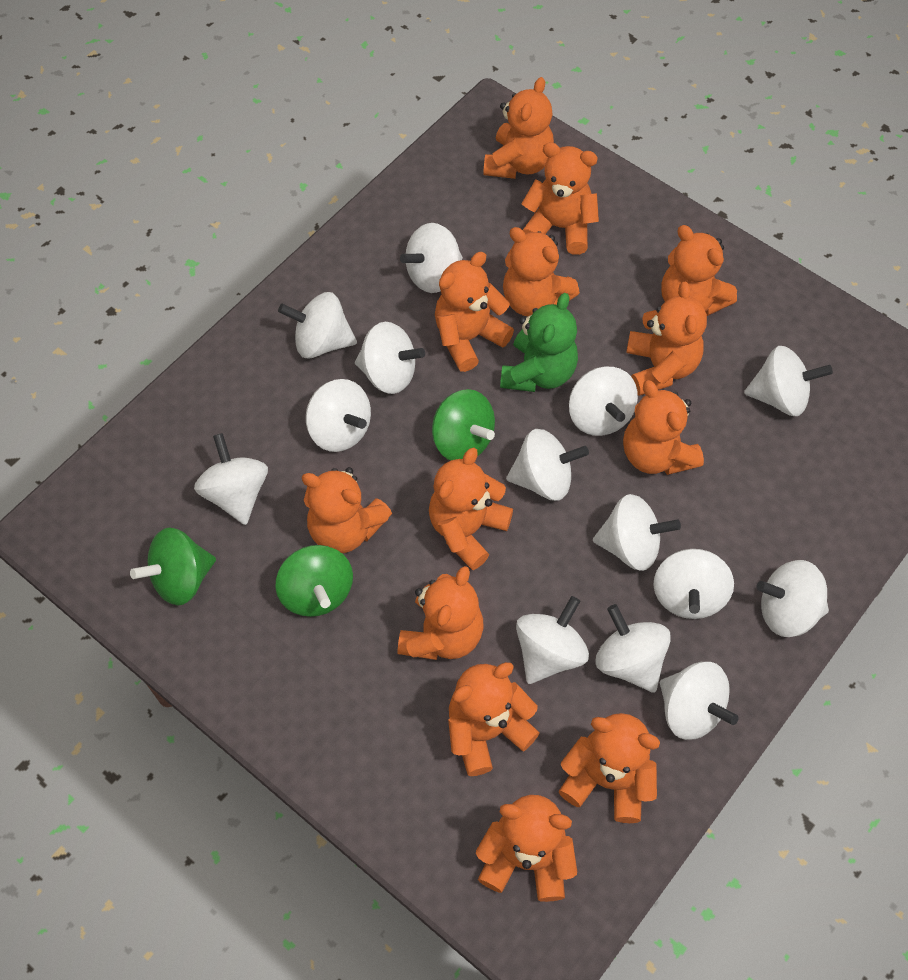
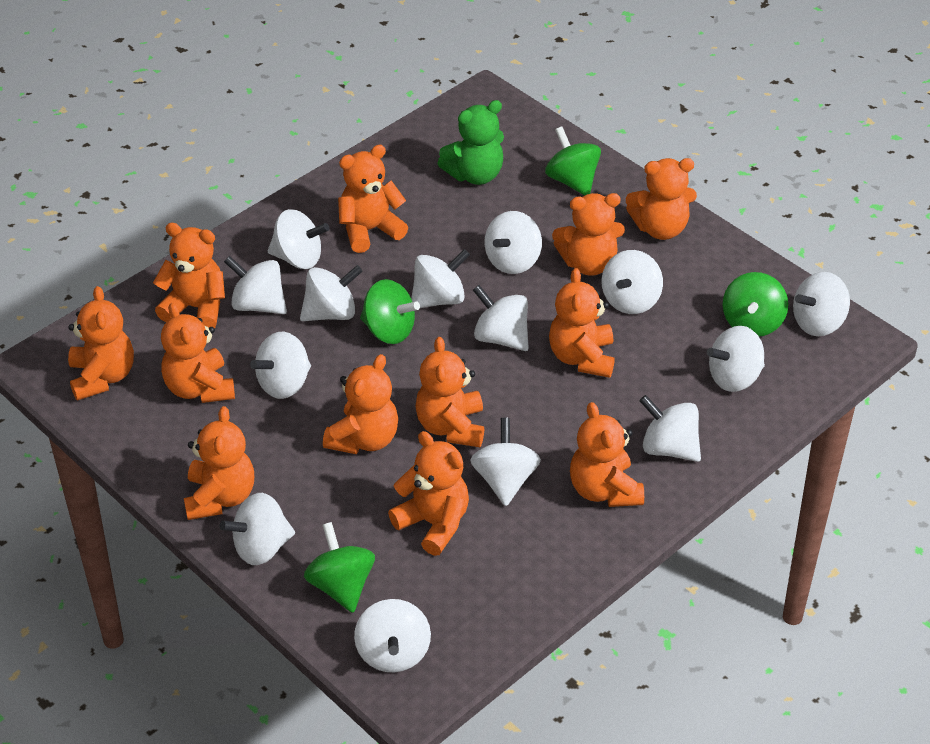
green spinning top: 3 -> 4
orange teddy bear: 13 -> 12

